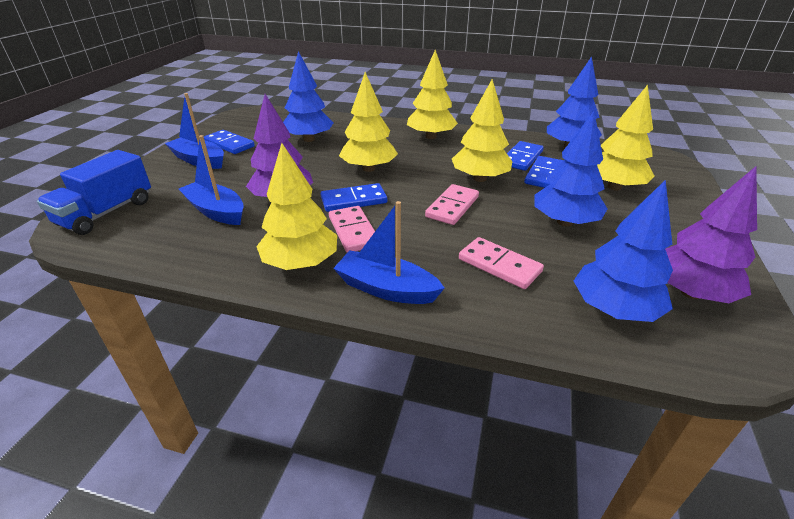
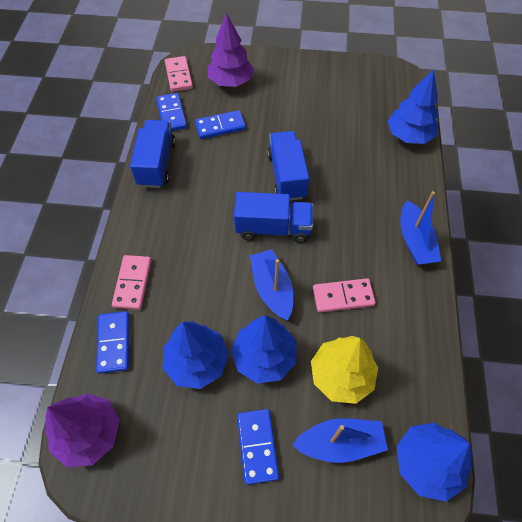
blue truck: 1 -> 3
yellow tree: 5 -> 1

